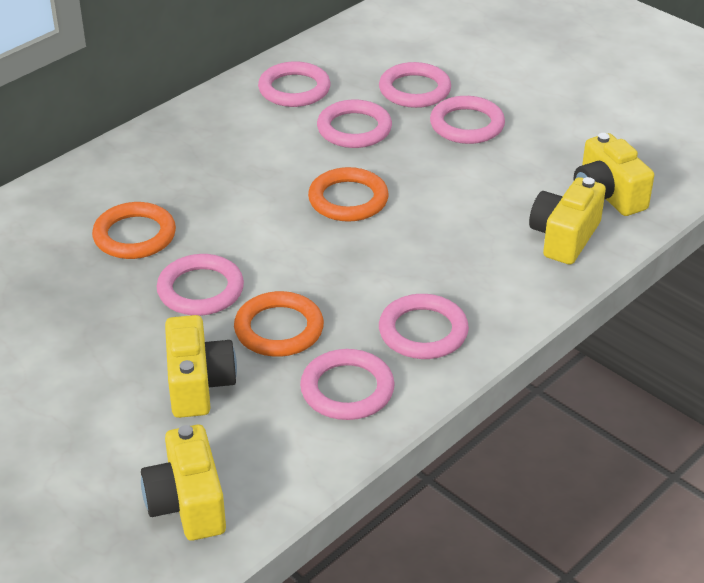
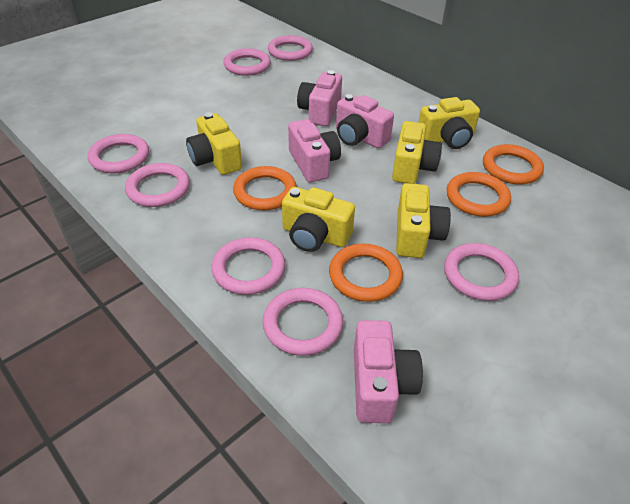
orange ring: 3 -> 4
pink camera: 0 -> 4
yellow camera: 4 -> 5

